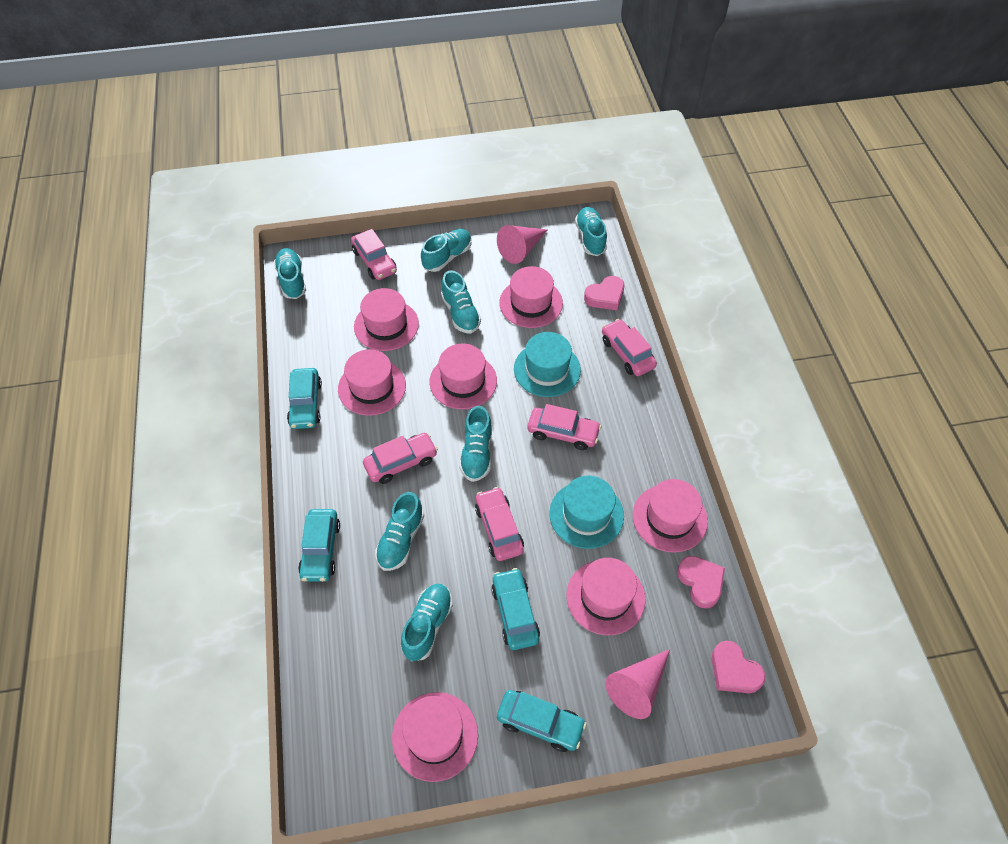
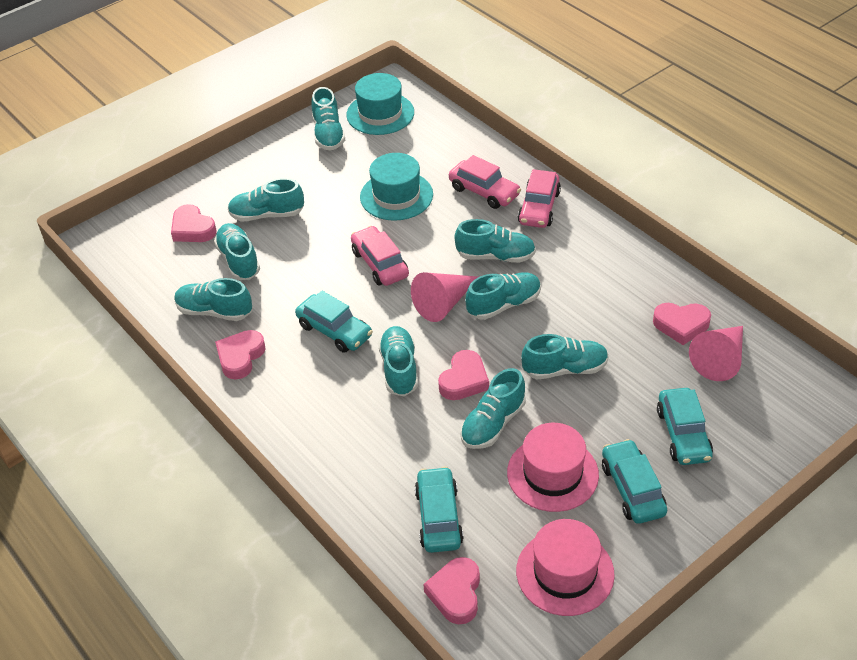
pink car: 5 -> 3
pink hat: 7 -> 2
pink heart: 3 -> 5
turquoise shoe: 7 -> 9

